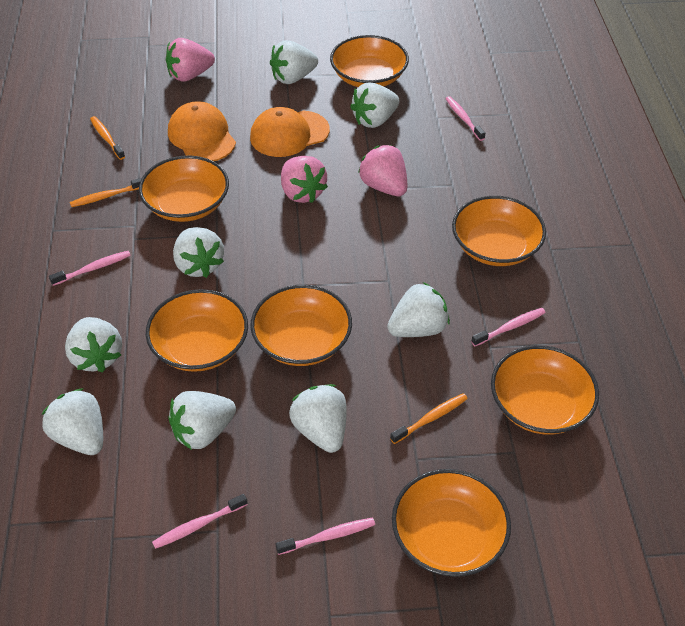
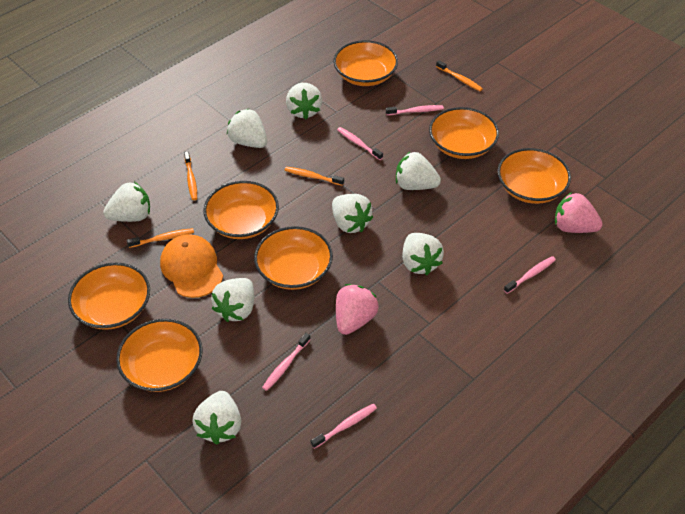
orange cap: 2 -> 1
orange toothbrush: 3 -> 4
pink strawberry: 3 -> 2

